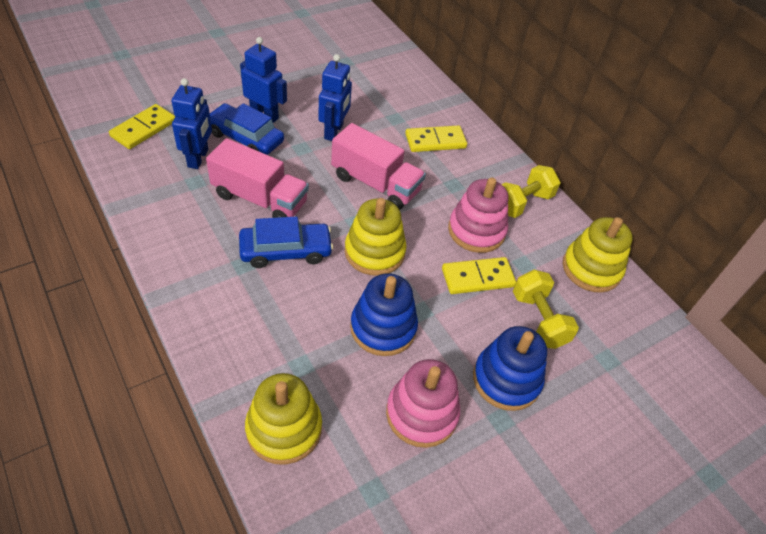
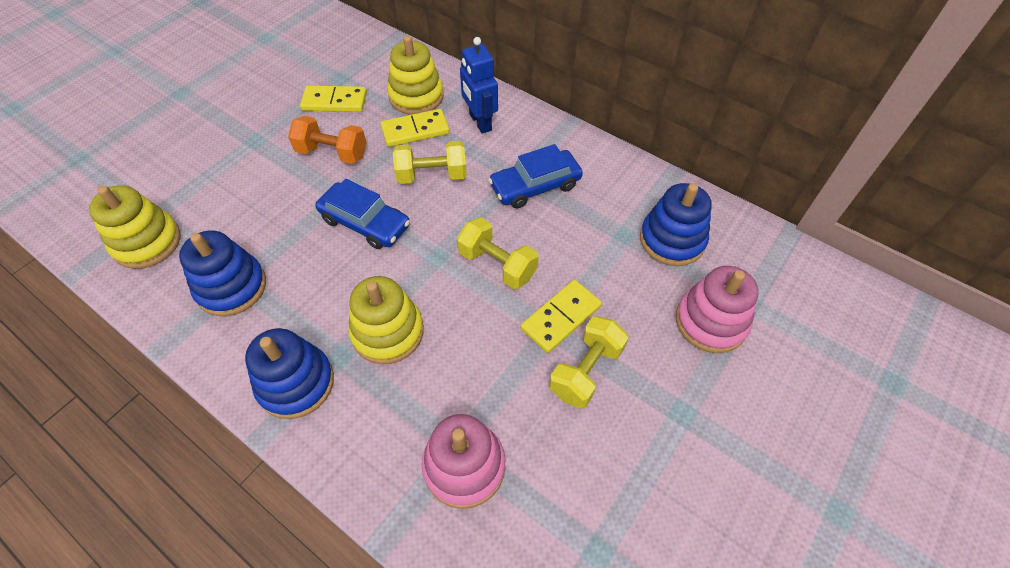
blue robot: 3 -> 1
blue stacking toy: 2 -> 3
orange dumbbell: 0 -> 1
pink truck: 2 -> 0
yellow dumbbell: 2 -> 3

